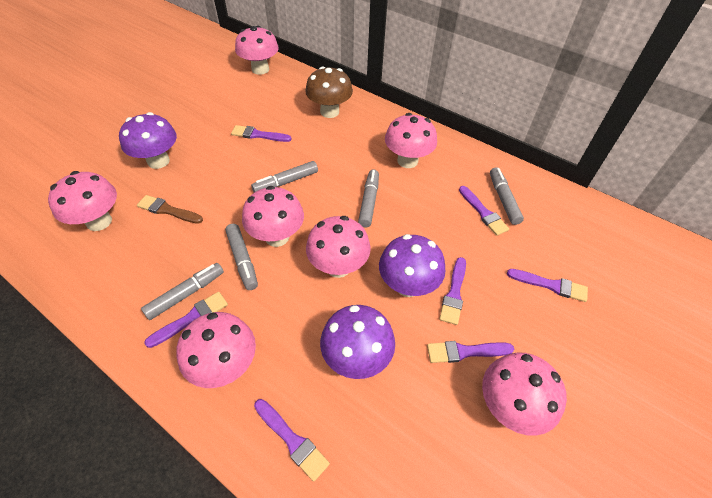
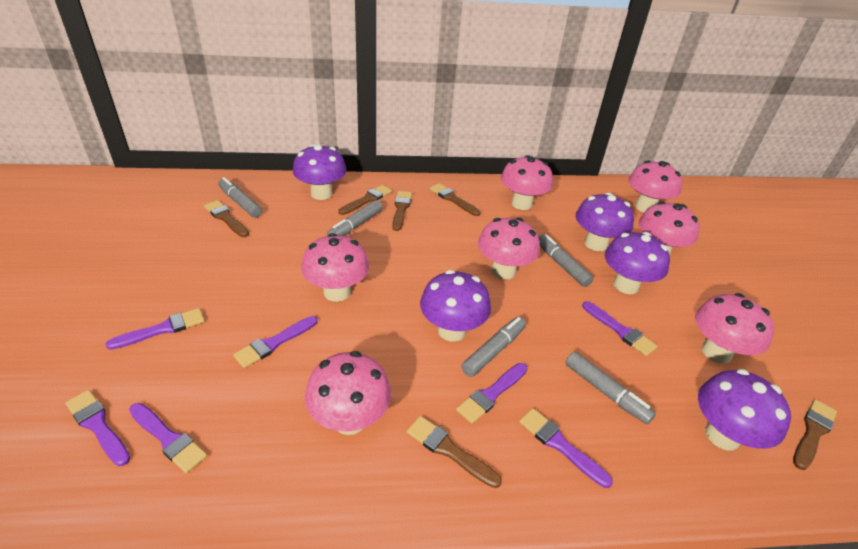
brown brush: 1 -> 6
brown mushroom: 1 -> 0
purple mushroom: 3 -> 5

